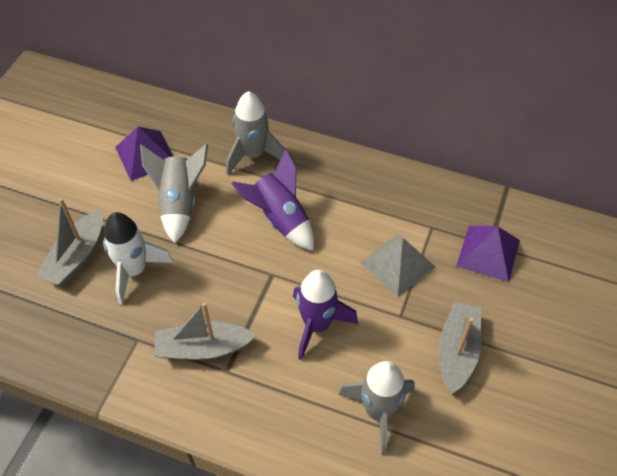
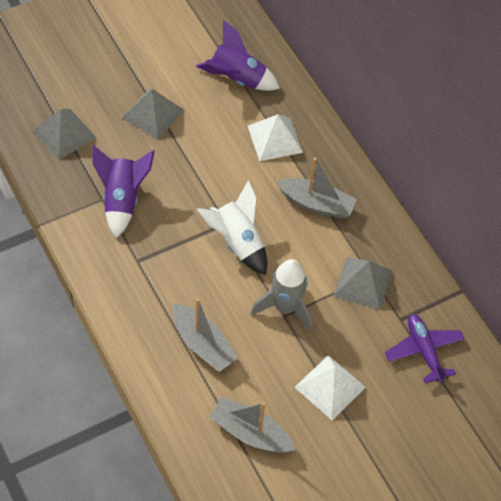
grey pyramid: 1 -> 3
grey rocket: 3 -> 1
purple plane: 0 -> 1
purple pyramid: 2 -> 0
white pyramid: 0 -> 2

